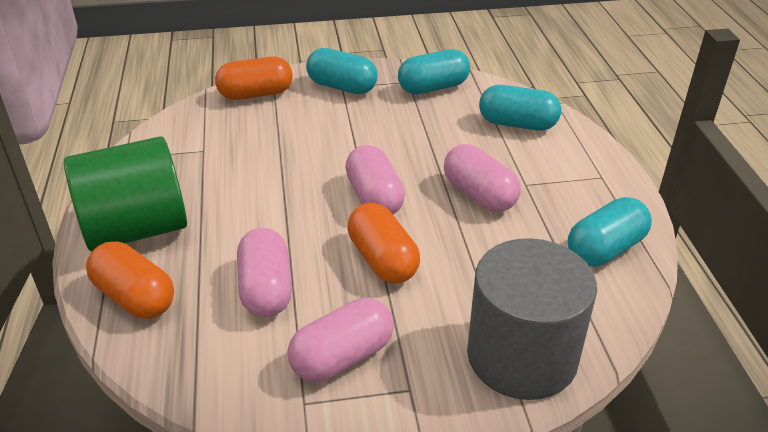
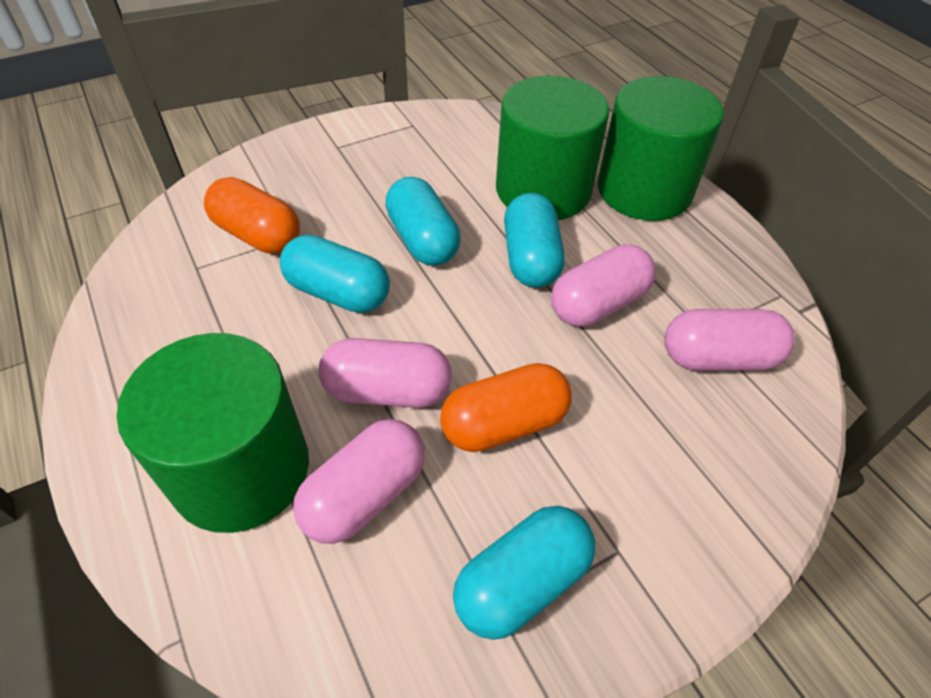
green cylinder: 1 -> 3
grey cylinder: 1 -> 0
orange capsule: 3 -> 2

